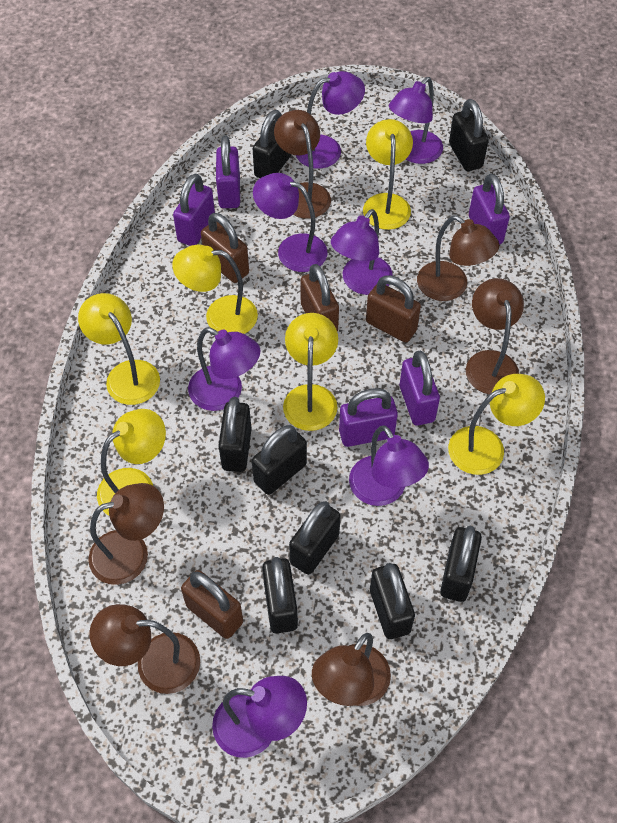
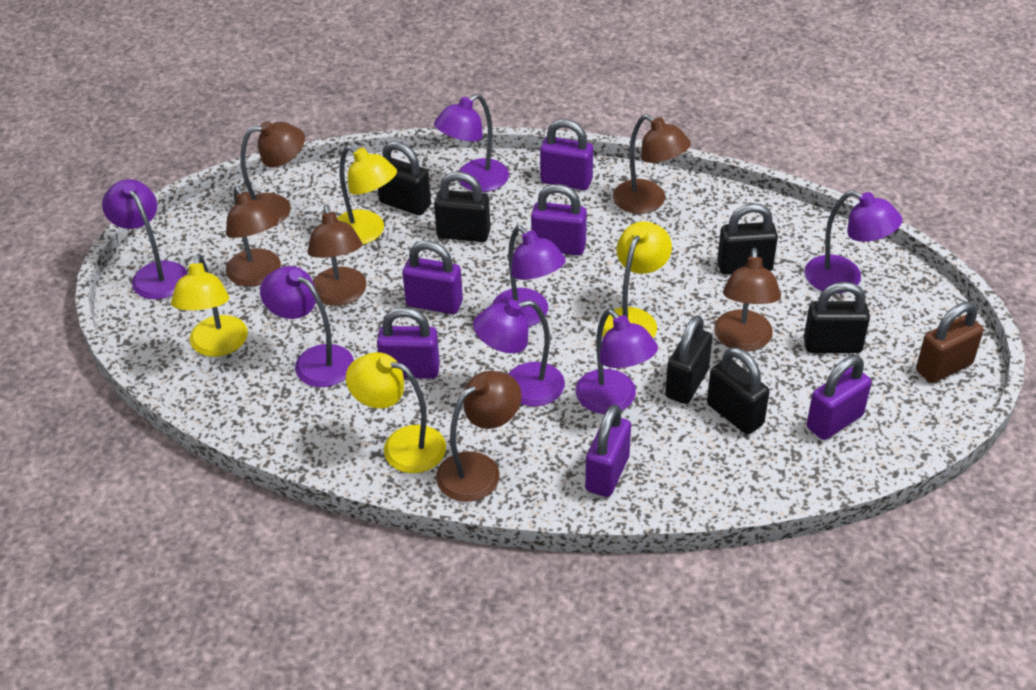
black padlock: 8 -> 6
brown padlock: 4 -> 1
purple padlock: 5 -> 6
yellow lamp: 6 -> 4

